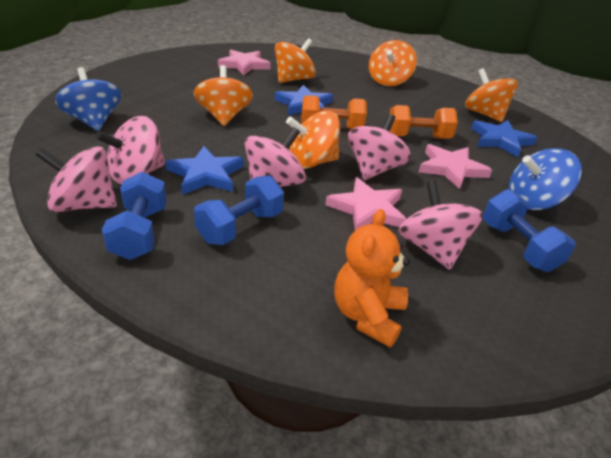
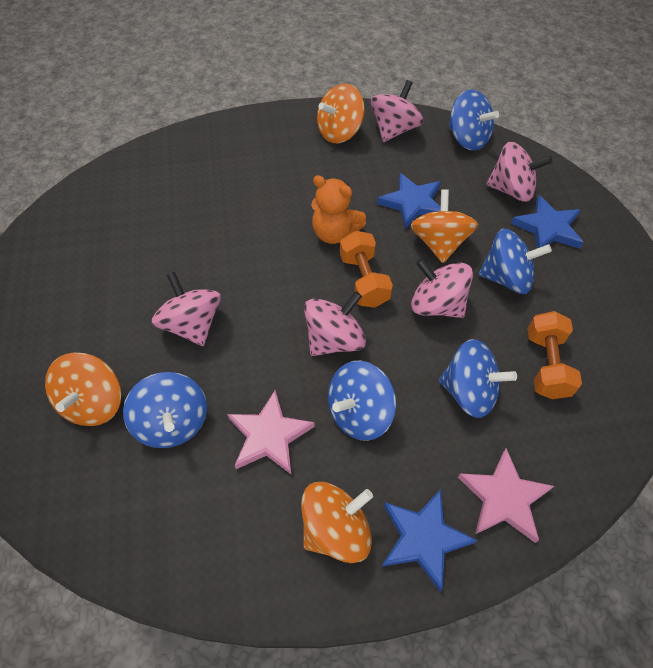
blue dumbbell: 3 -> 0
blue spinning top: 2 -> 5
orange spinning top: 5 -> 4
pink star: 3 -> 2

